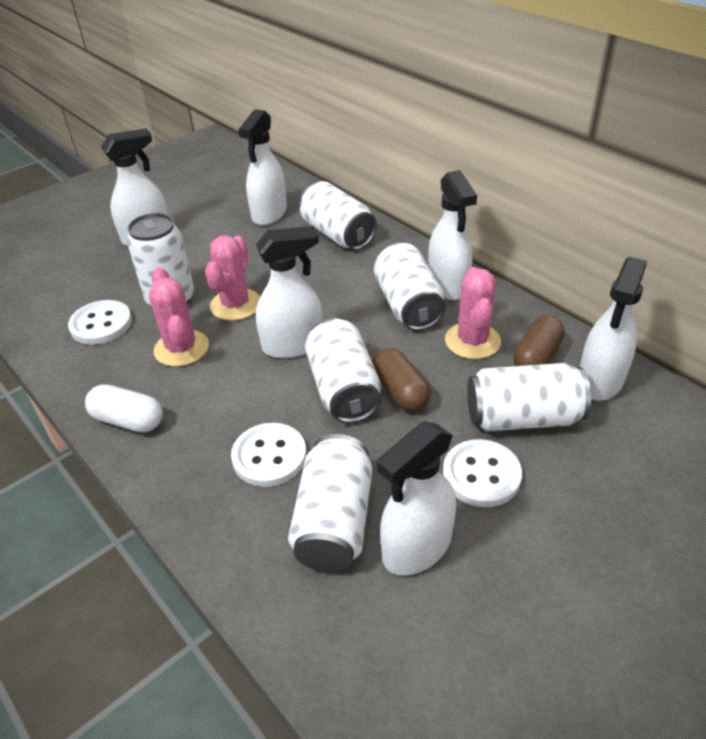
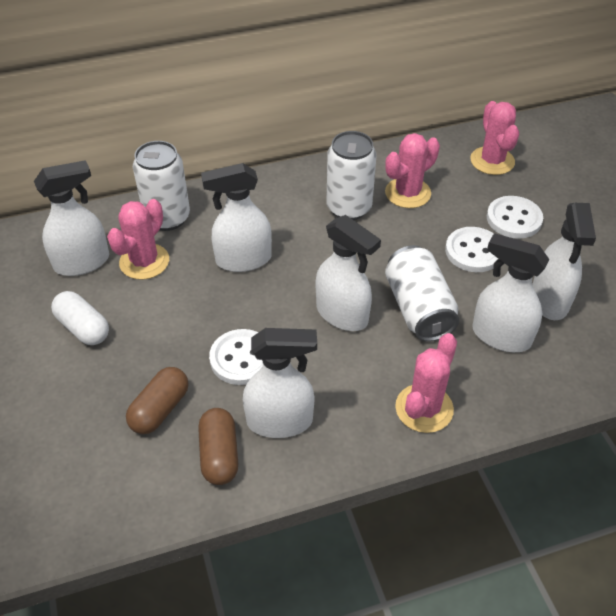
pink cactus: 3 -> 4
white can: 6 -> 3

